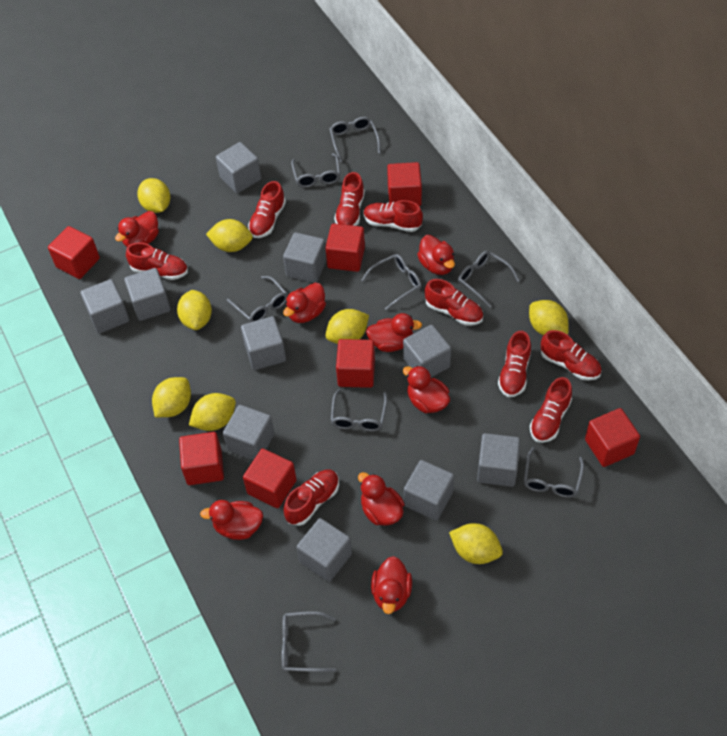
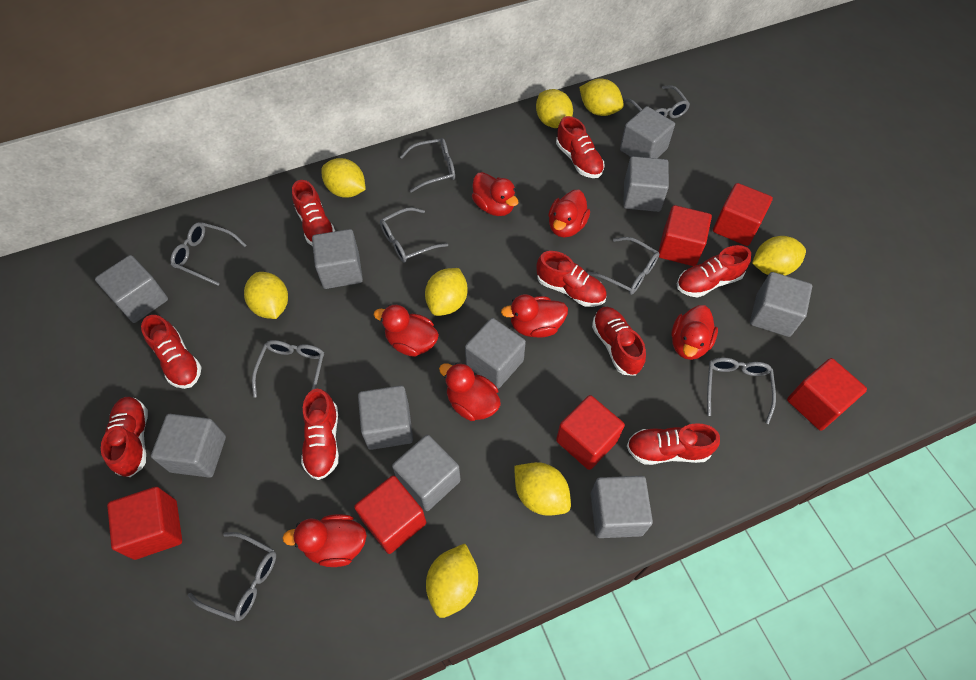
red cube: 7 -> 6
red duck: 8 -> 7

